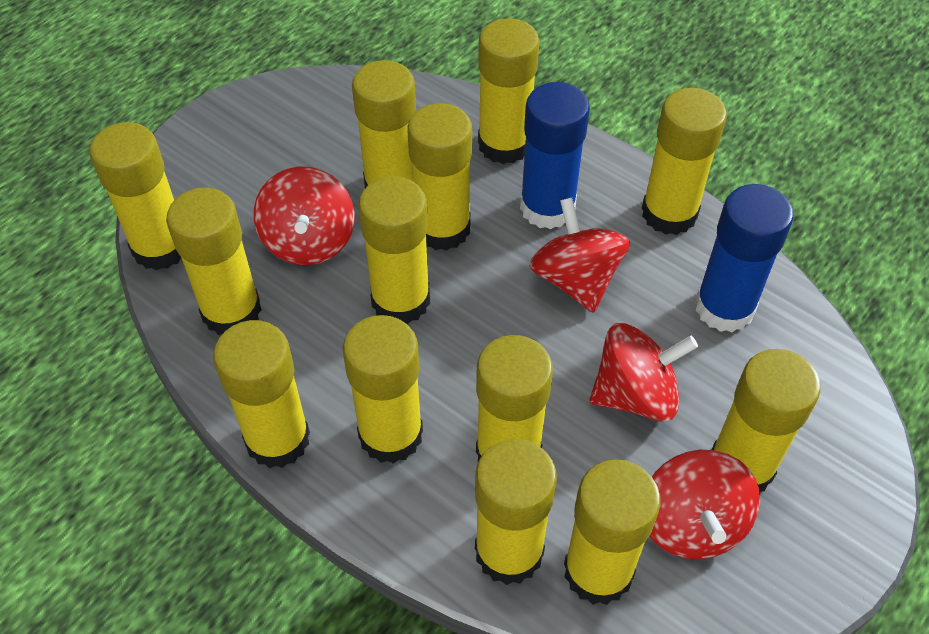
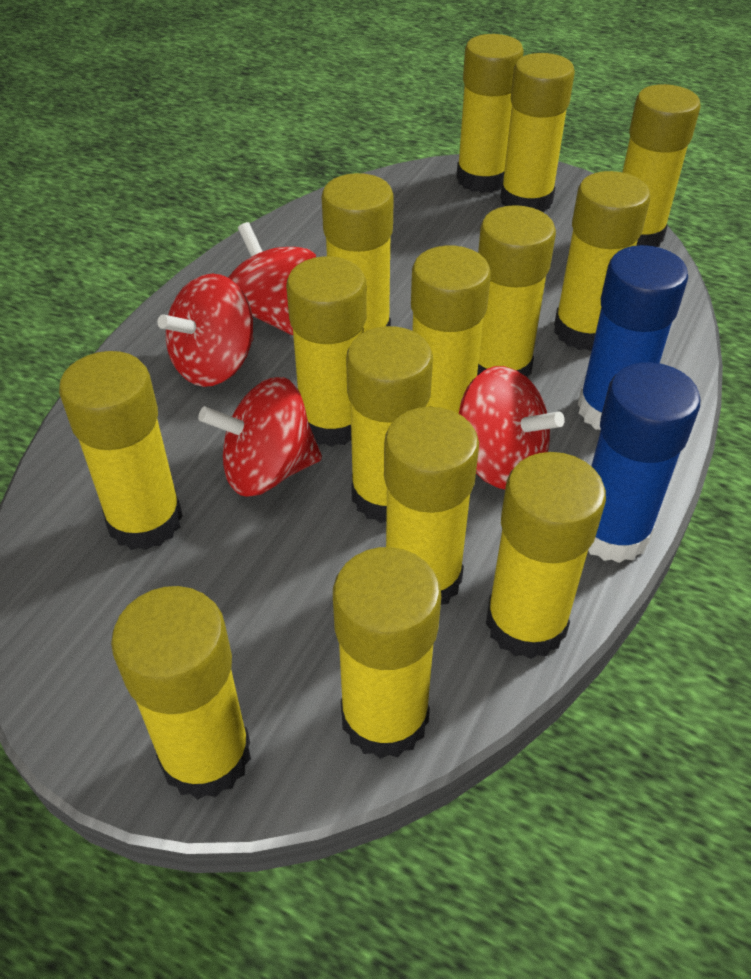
yellow glue stick: 13 -> 14

